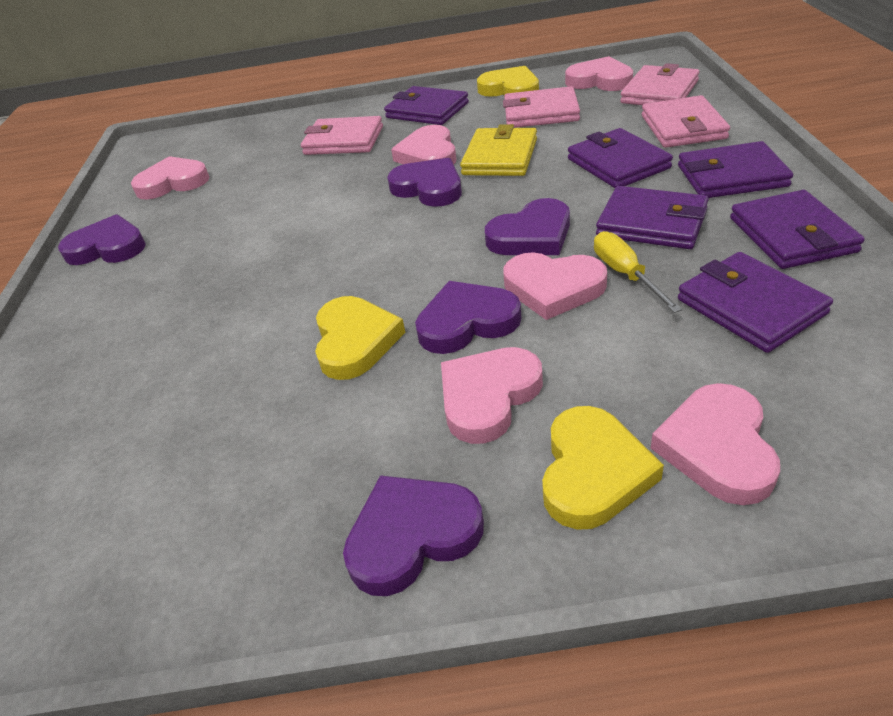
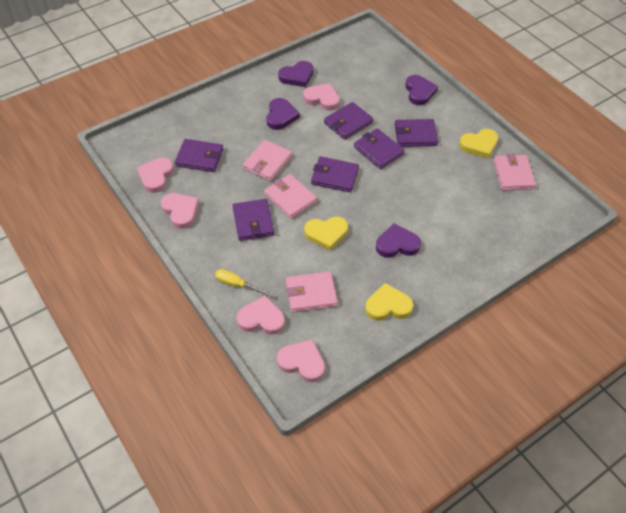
pink heart: 6 -> 5
purple heart: 5 -> 4
yellow wallet: 1 -> 0

